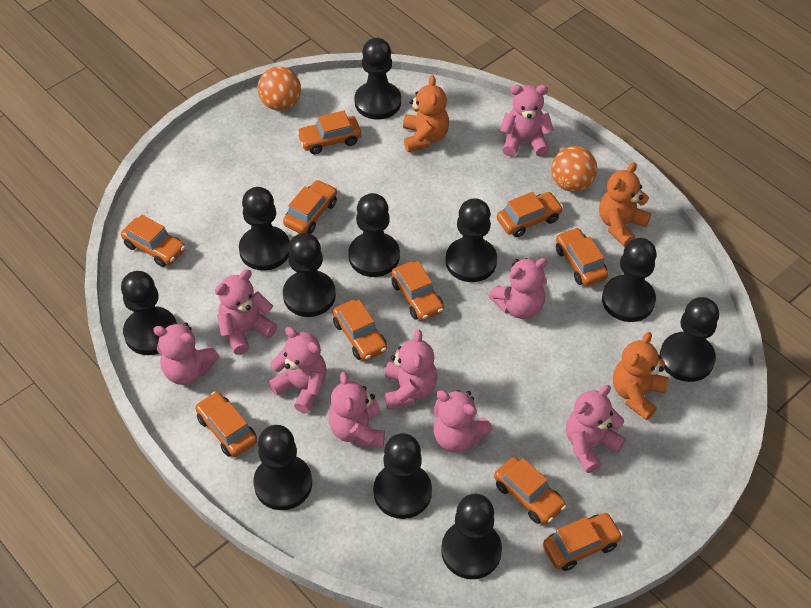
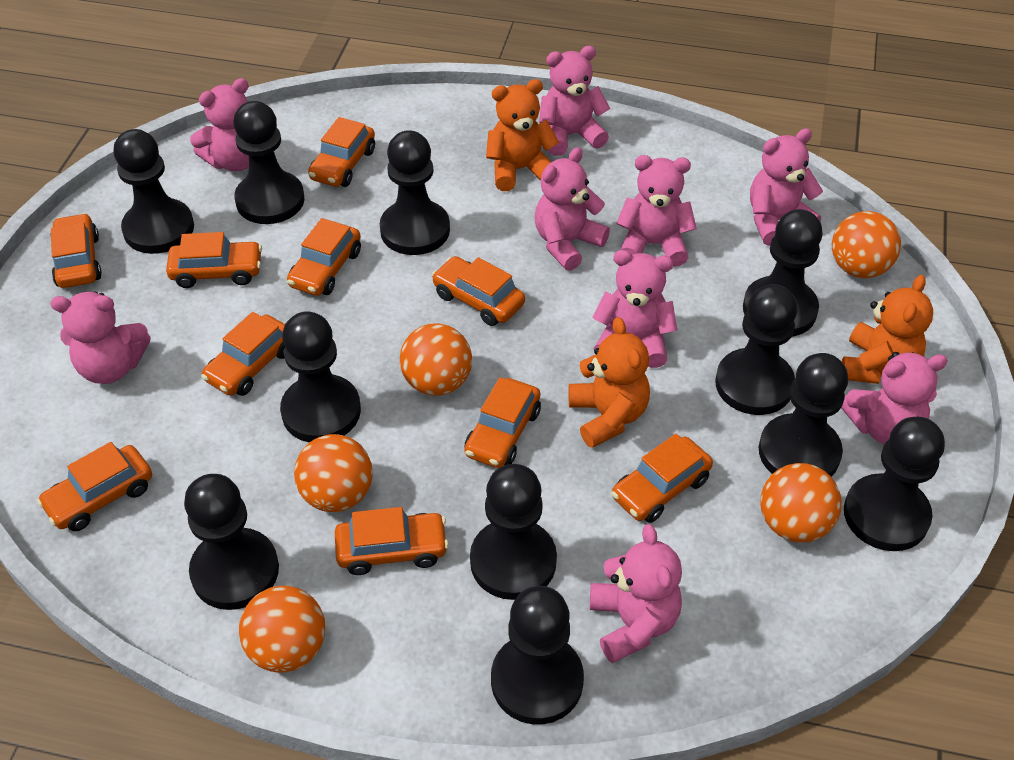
orange ball: 2 -> 5

